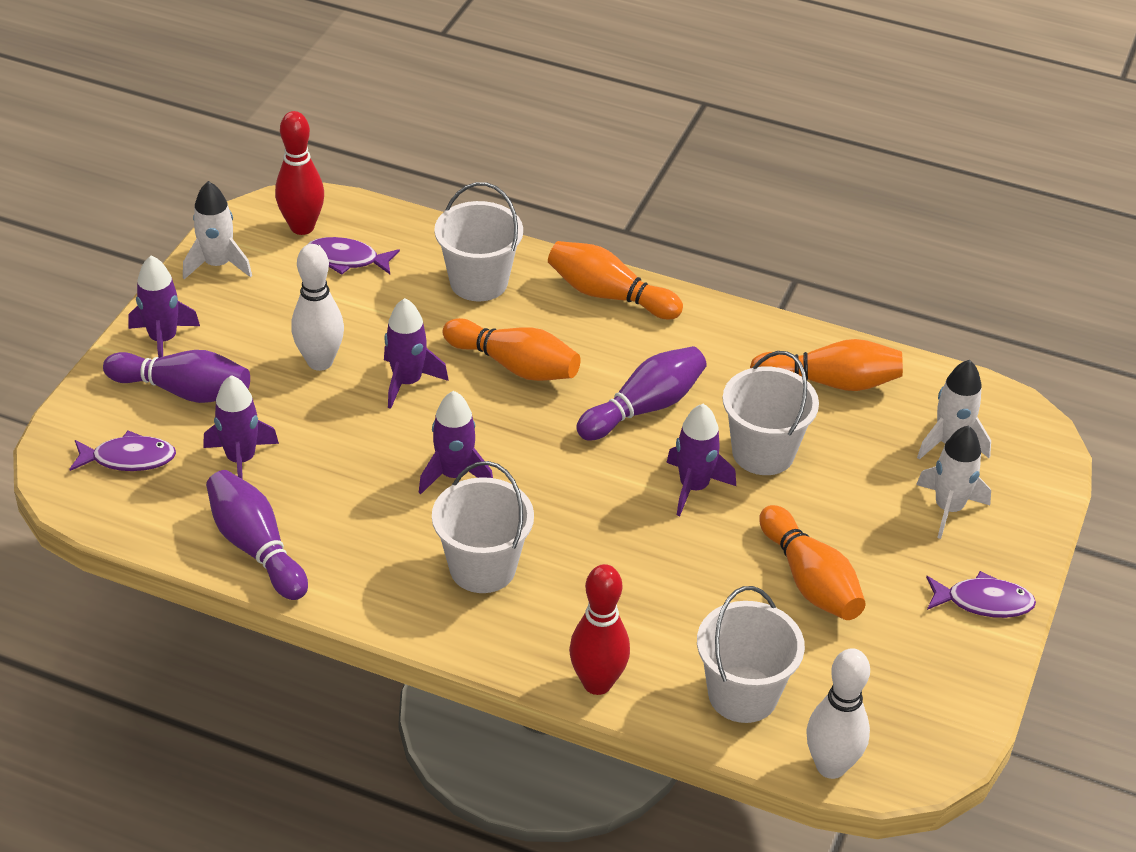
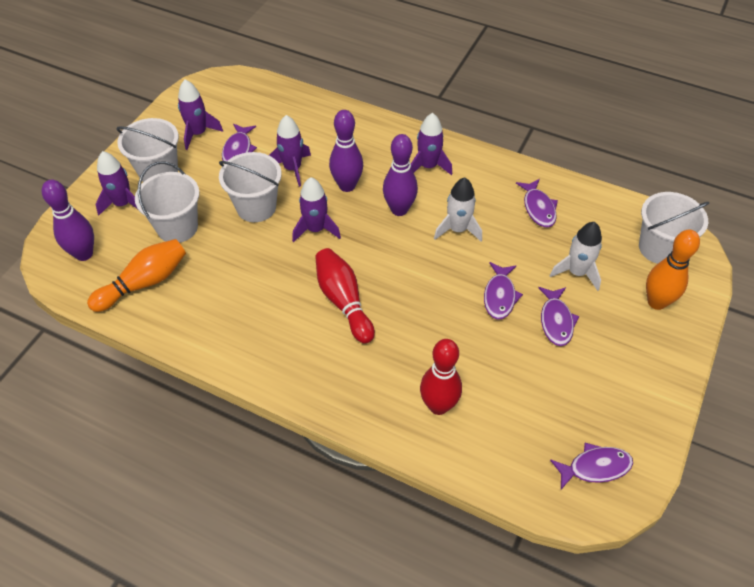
orange bowling pin: 4 -> 2
purple fish: 3 -> 5
white bowling pin: 2 -> 0
white rocket: 3 -> 2

